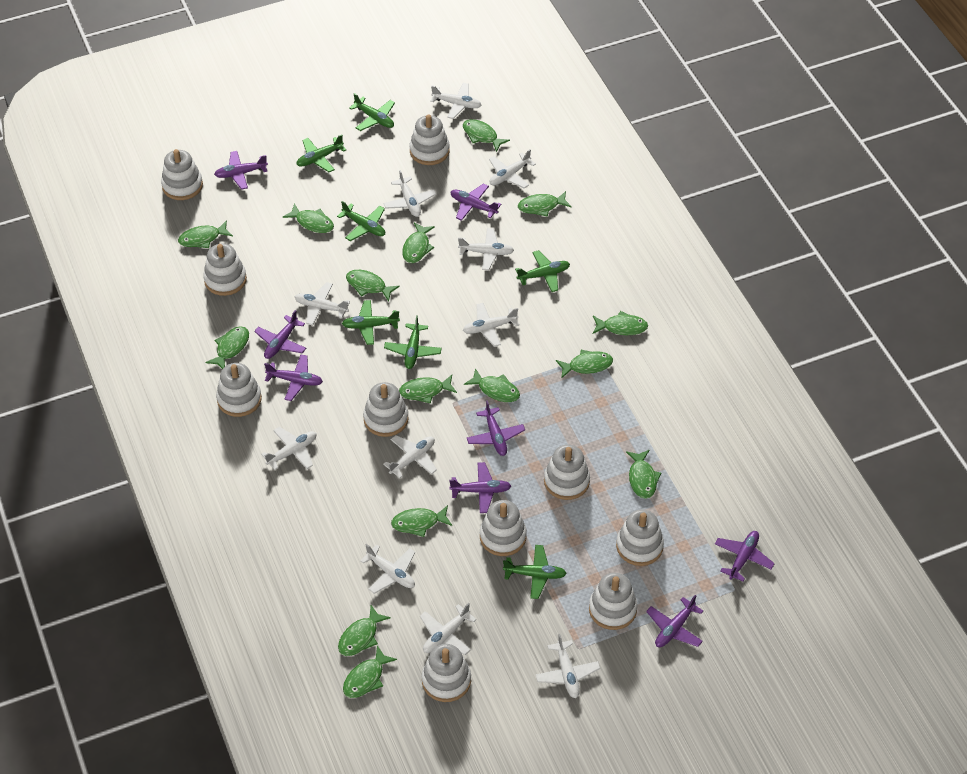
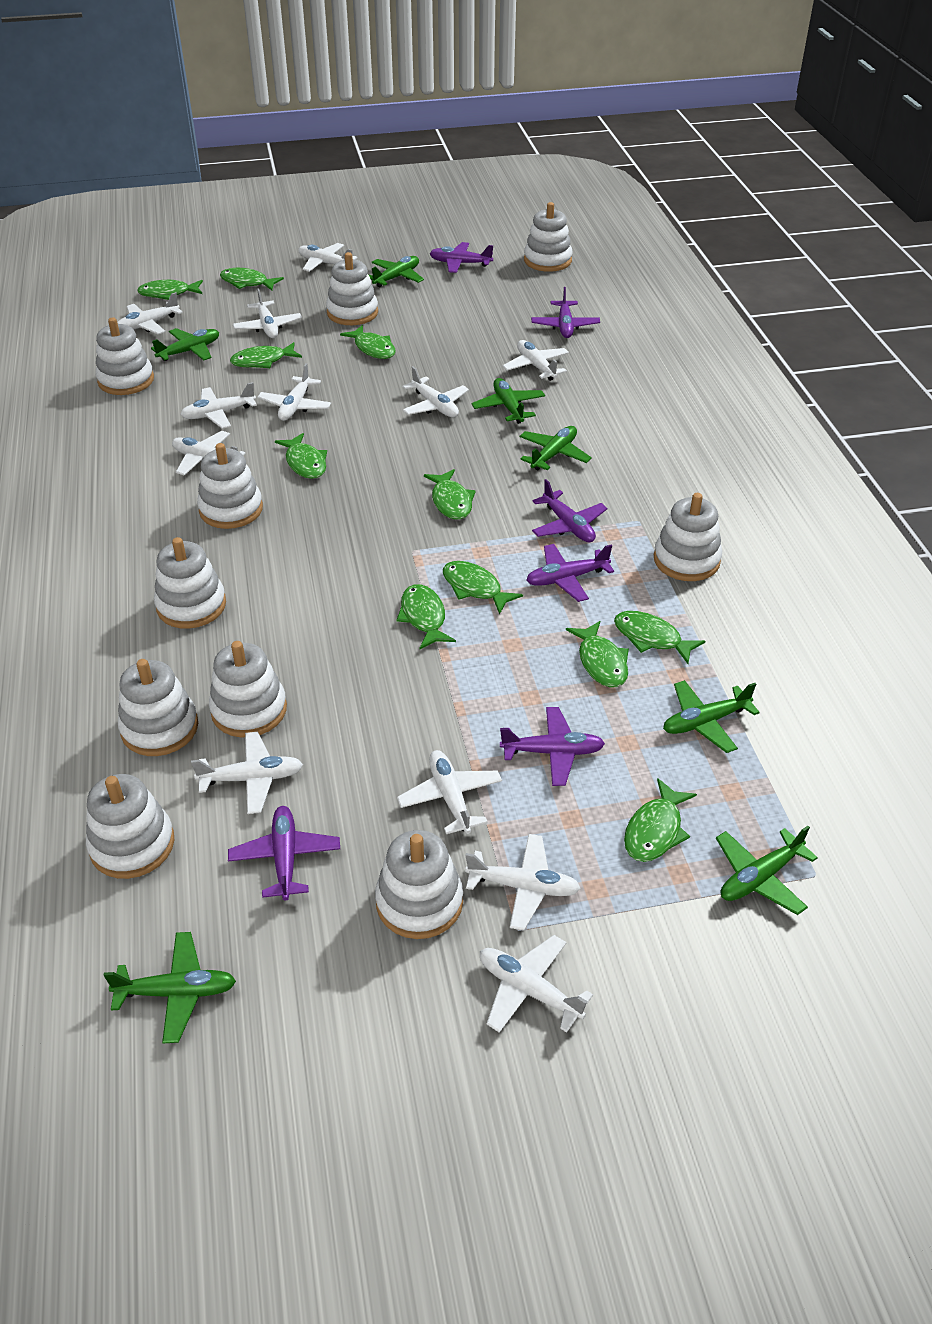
green fish: 15 -> 11
purple plane: 8 -> 6
white plane: 11 -> 12

